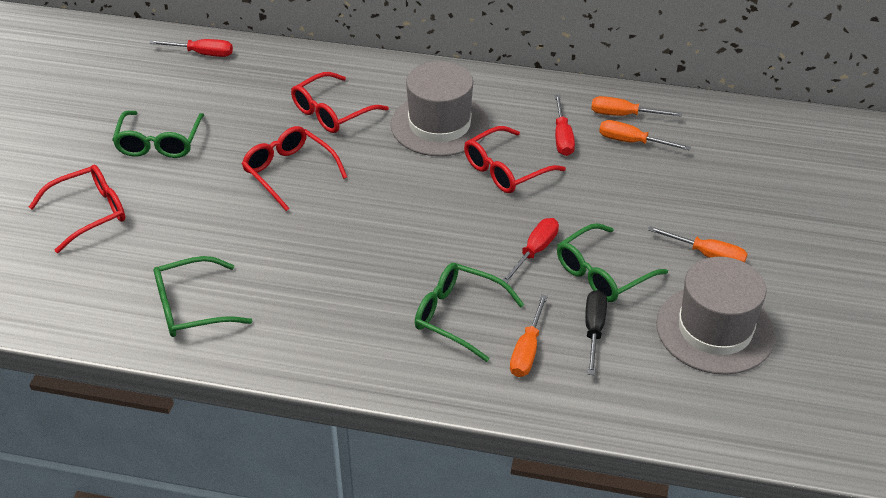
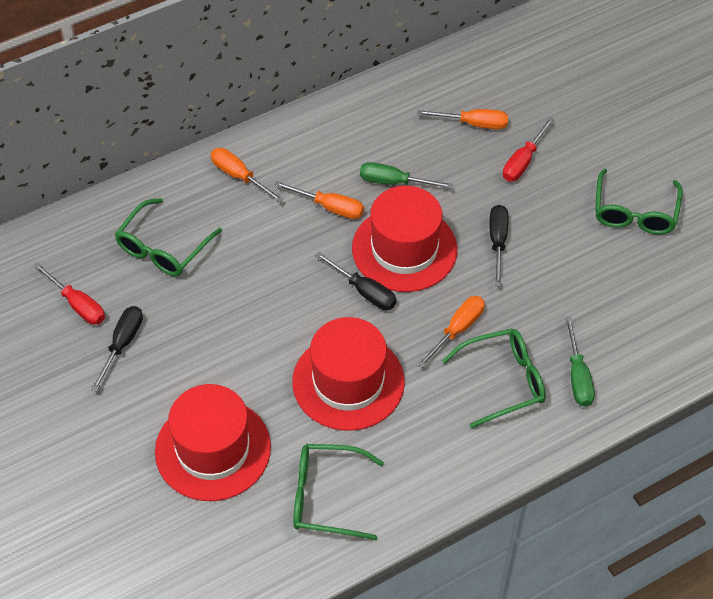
black screwdriver: 1 -> 3
green screwdriver: 0 -> 2
grey hat: 2 -> 0
red glasses: 4 -> 0
red hat: 0 -> 3
red screwdriver: 3 -> 2

